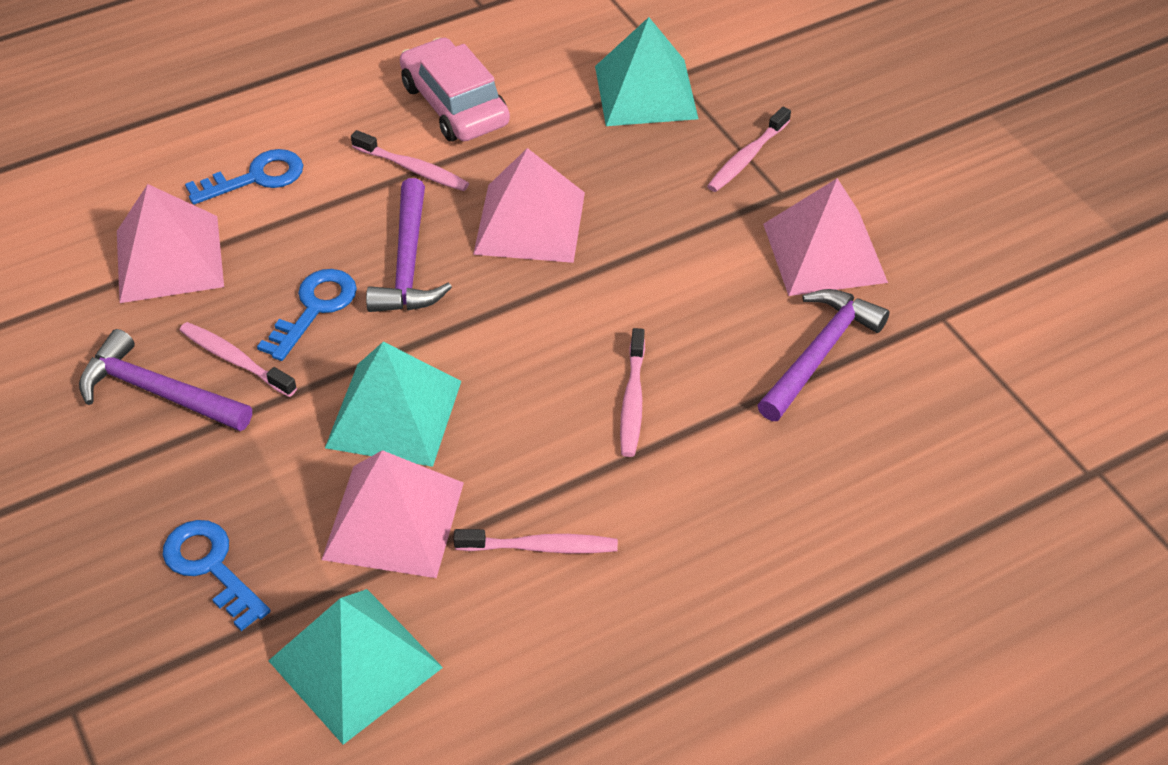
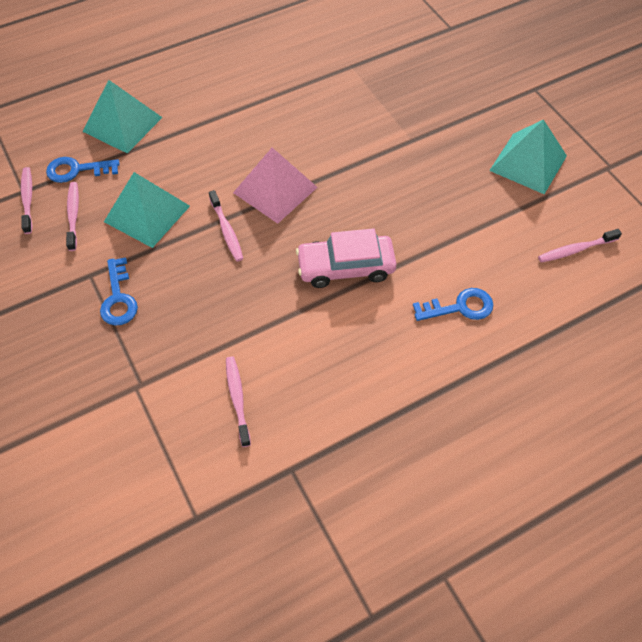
pink pyramid: 4 -> 1
purple hammer: 3 -> 0

